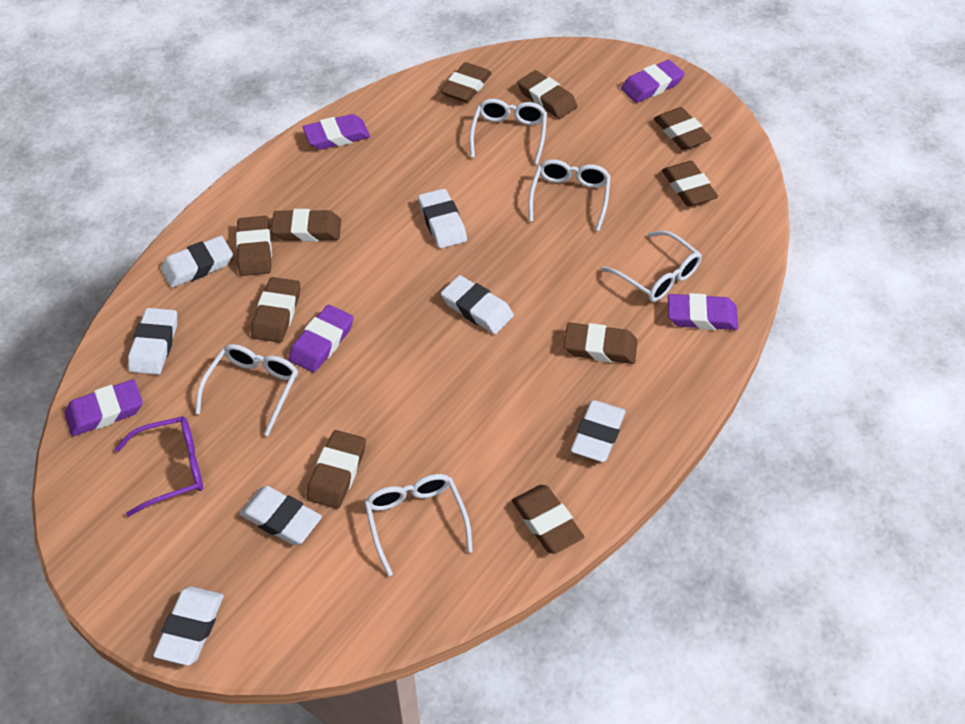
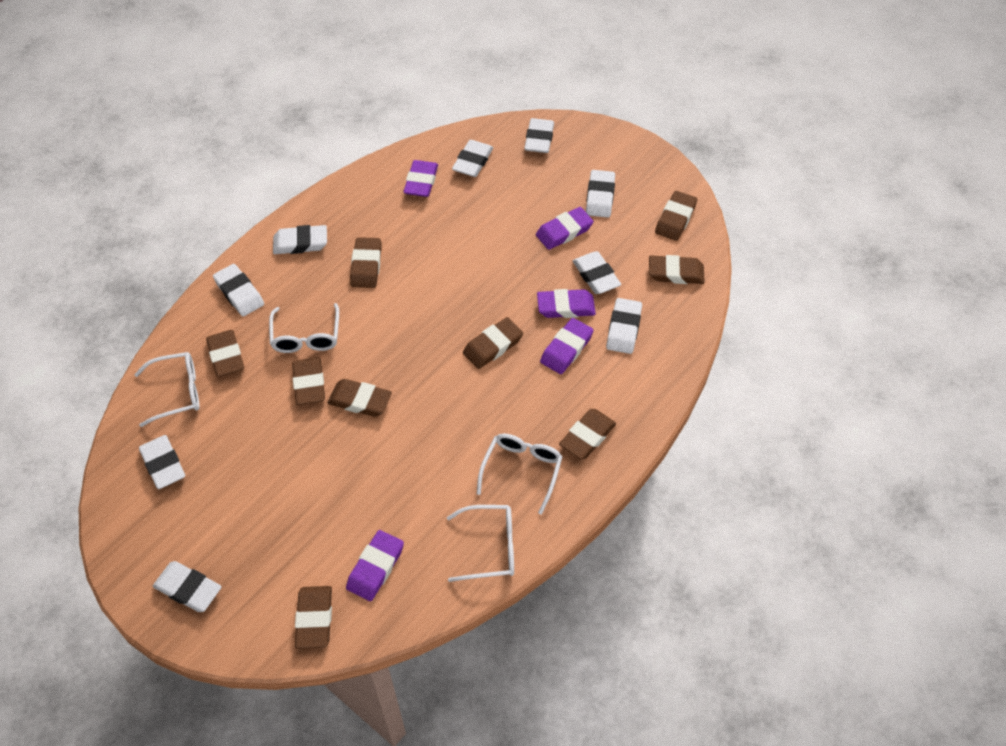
brown eraser: 10 -> 9
purple glasses: 1 -> 0
white eraser: 7 -> 9
white glasses: 5 -> 4

